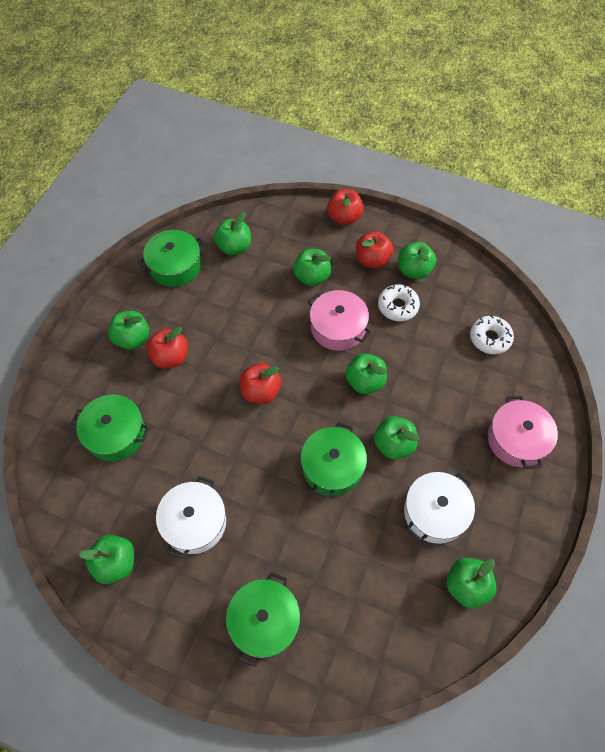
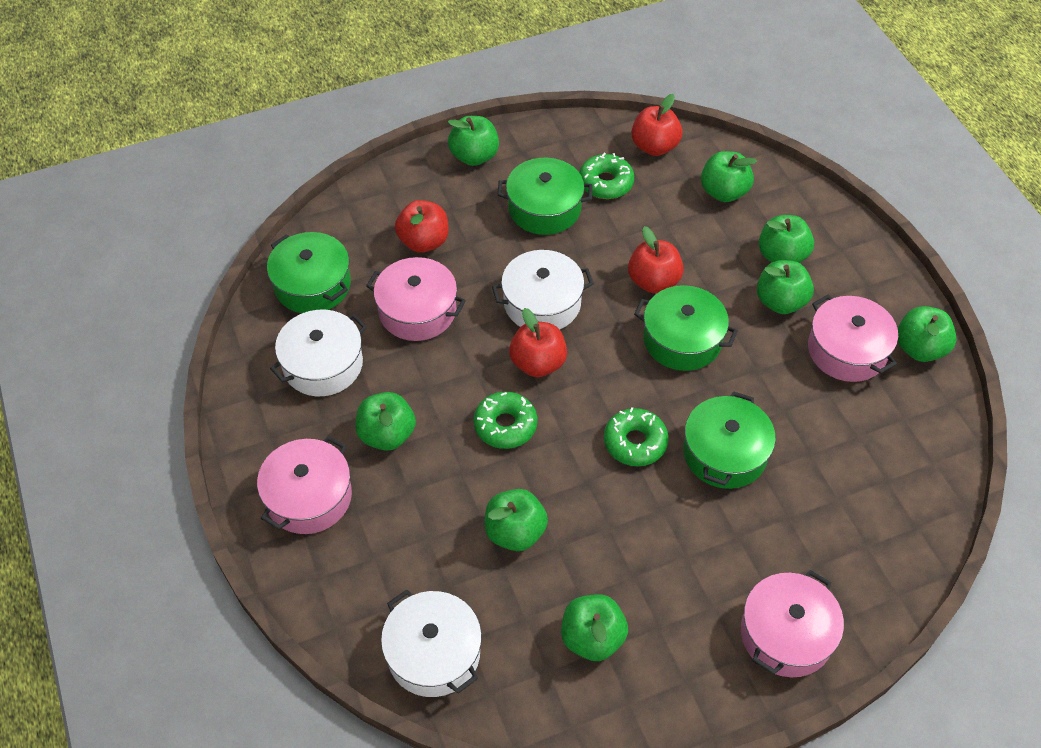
green donut: 0 -> 3
pink pot: 2 -> 4
white donut: 2 -> 0
white pot: 2 -> 3

